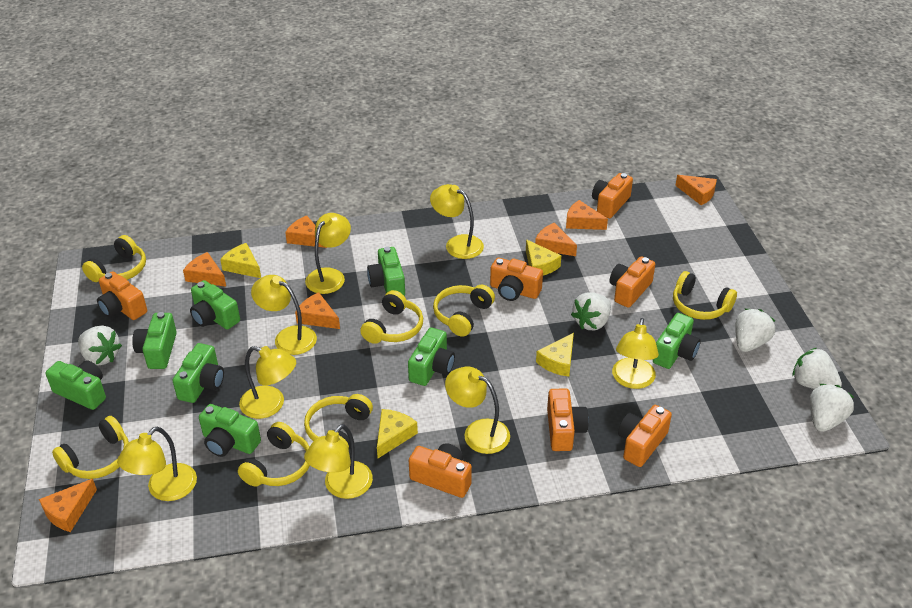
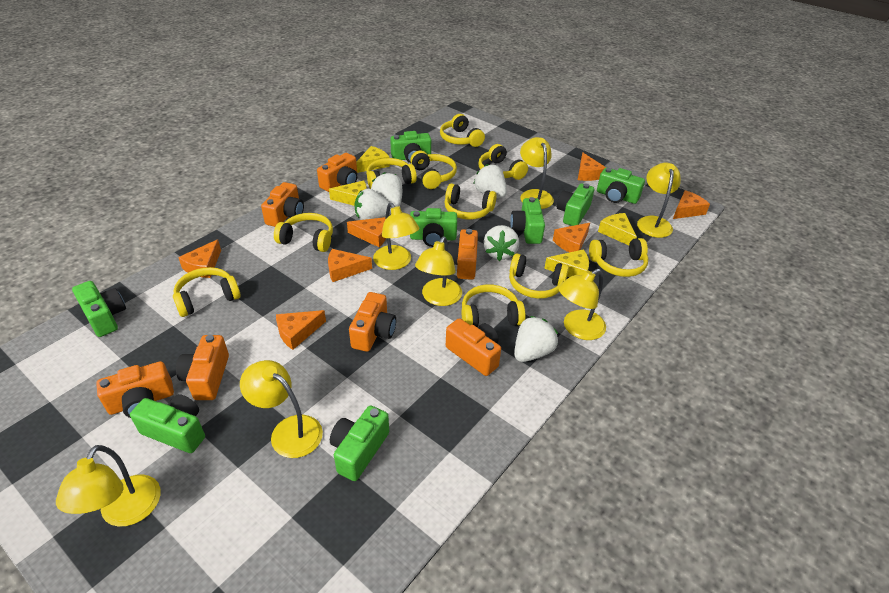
yellow headphones: 7 -> 10
yellow lamp: 8 -> 7

